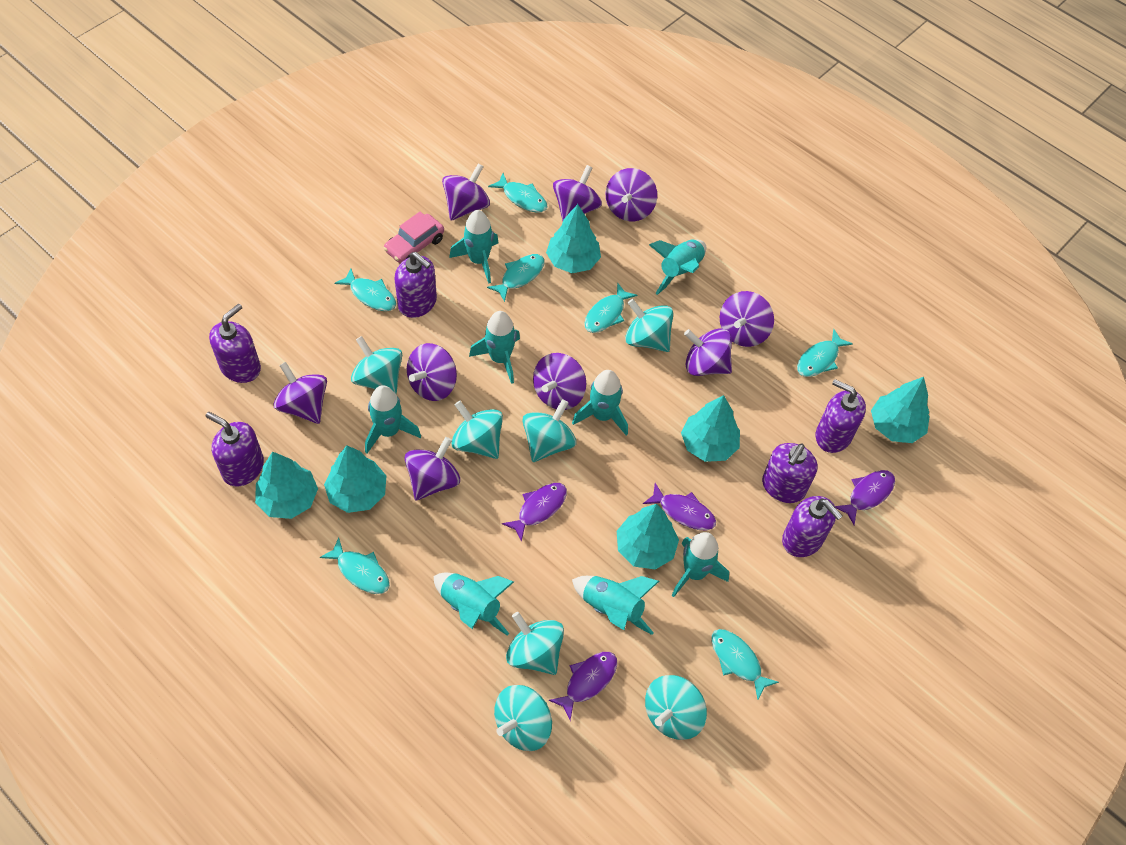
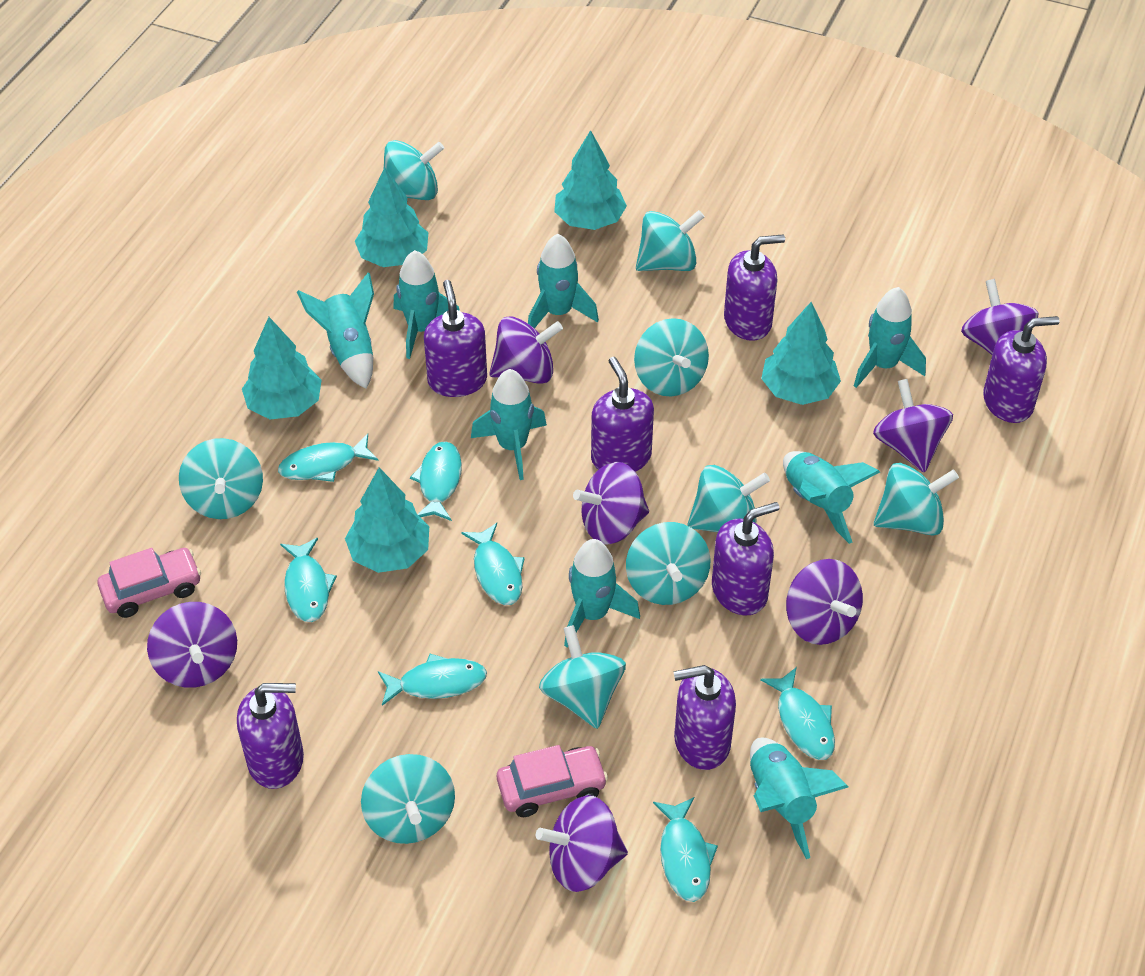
pink car: 1 -> 2
purple fish: 4 -> 0
purple soap dispenser: 6 -> 7
purple spinning top: 9 -> 7
turquoise spinning top: 7 -> 9
turquoise tree: 6 -> 5

